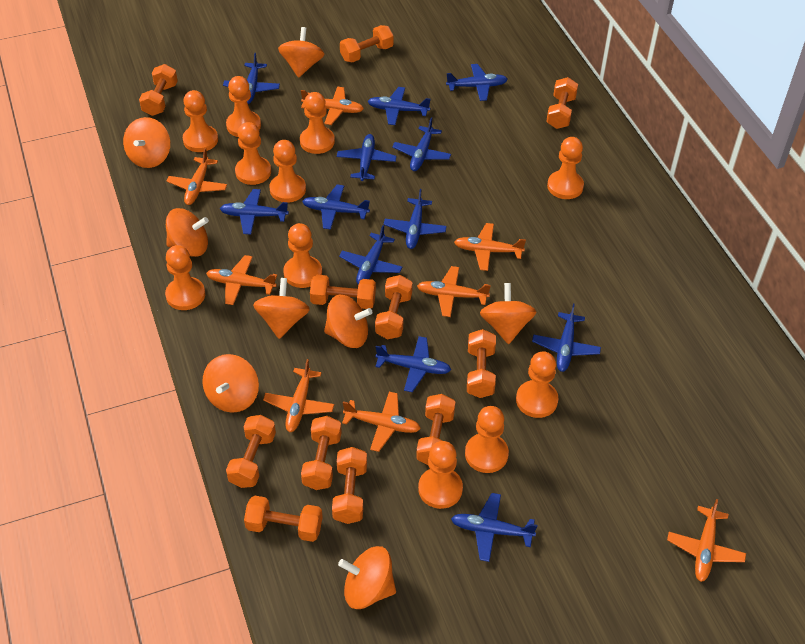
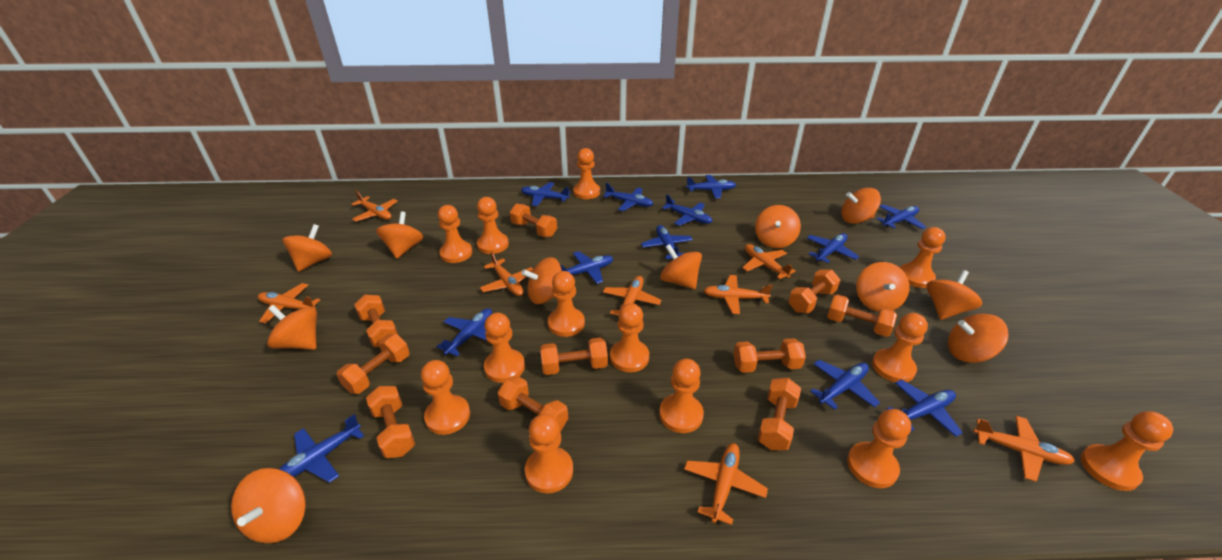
orange dumbbell: 11 -> 10
orange pawn: 11 -> 13
orange spinning top: 8 -> 11

